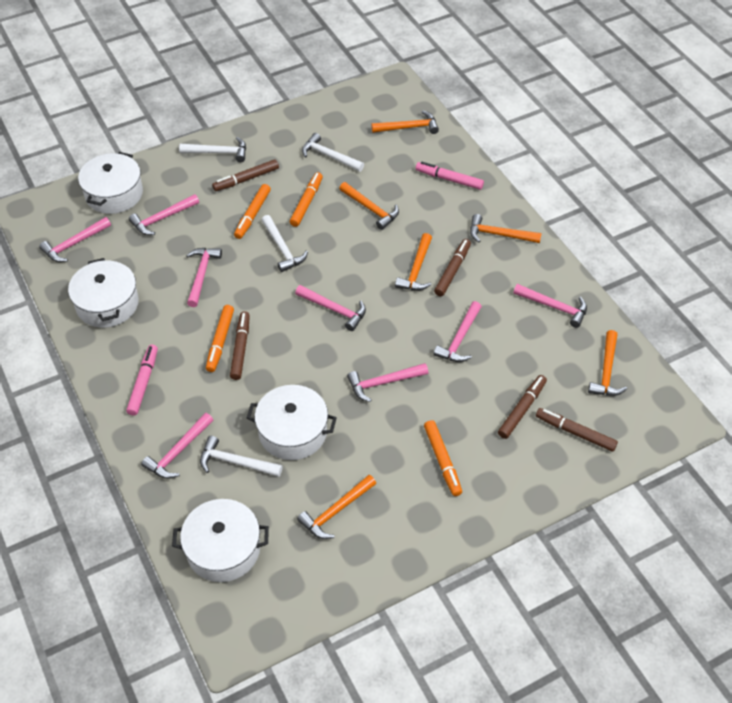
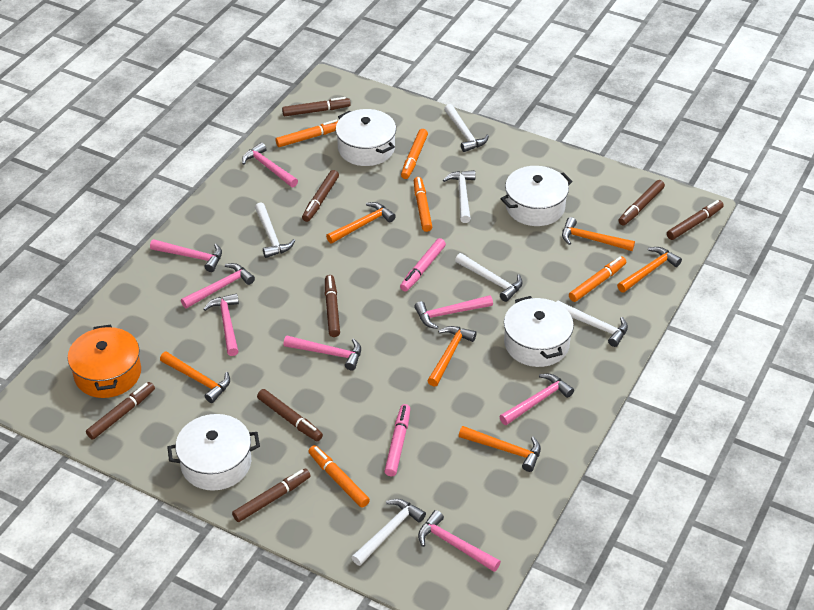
brown marker: 5 -> 8
orange marker: 4 -> 5
orange pot: 0 -> 1
white hammer: 4 -> 6

